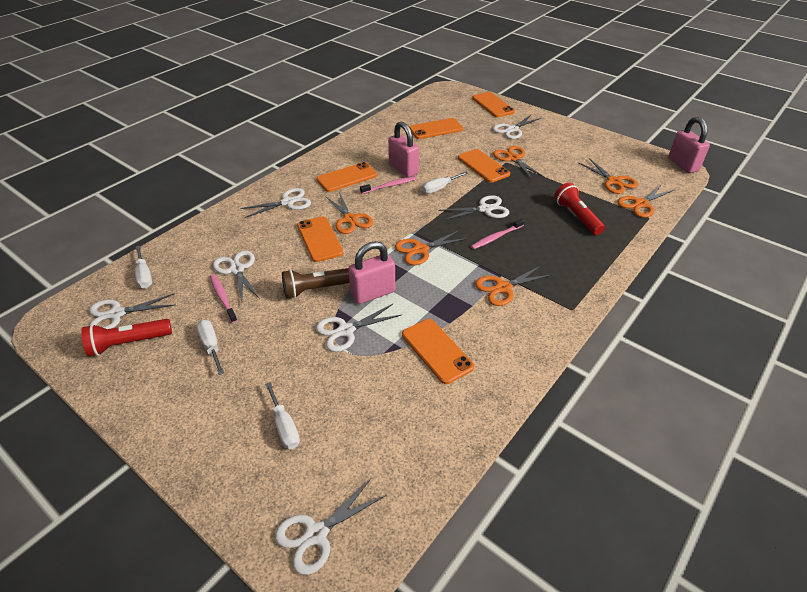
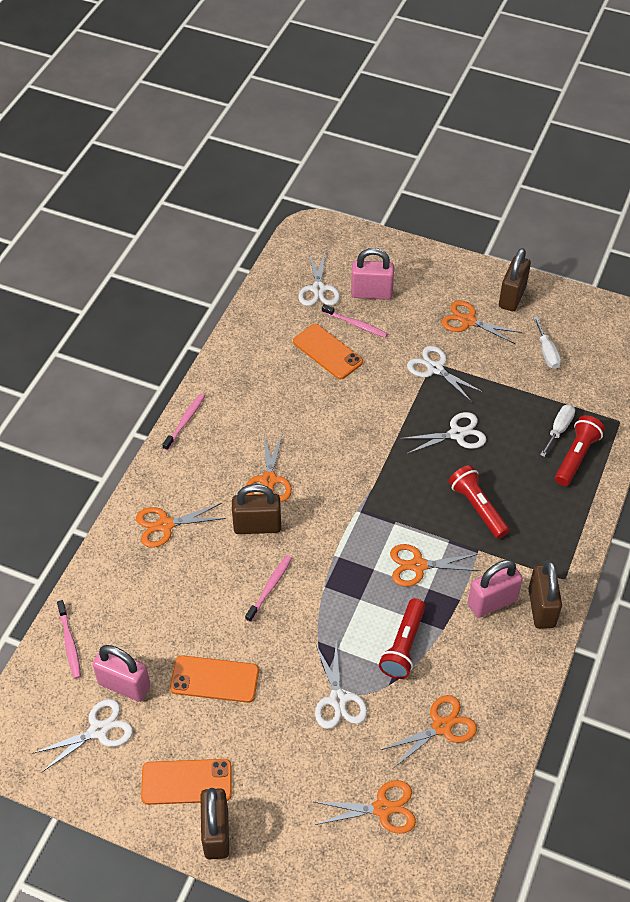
brown flashlight: 1 -> 0
brown padlock: 0 -> 4
orange phone: 6 -> 3
pink toothbrush: 3 -> 4
red flashlight: 2 -> 3
white scissors: 7 -> 5
white screwdriver: 4 -> 2

